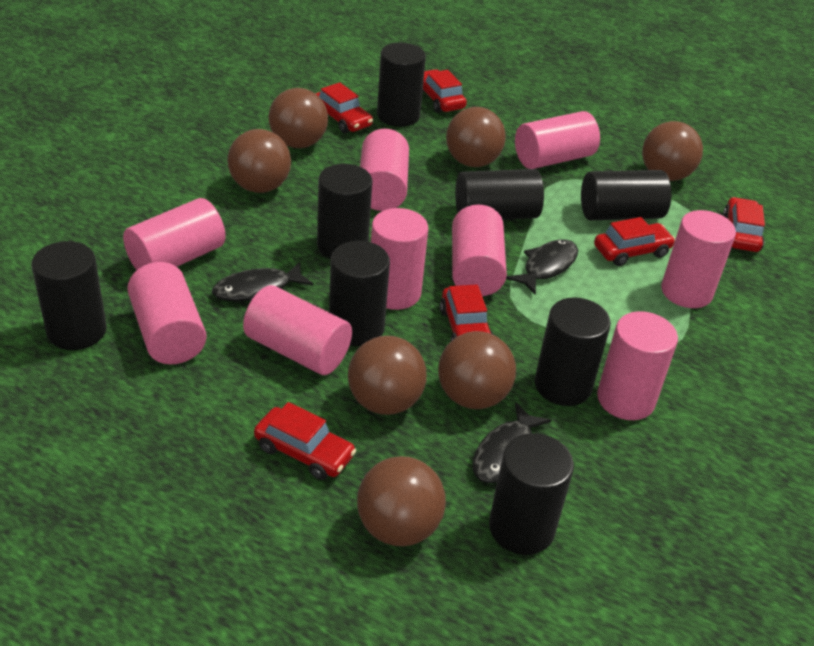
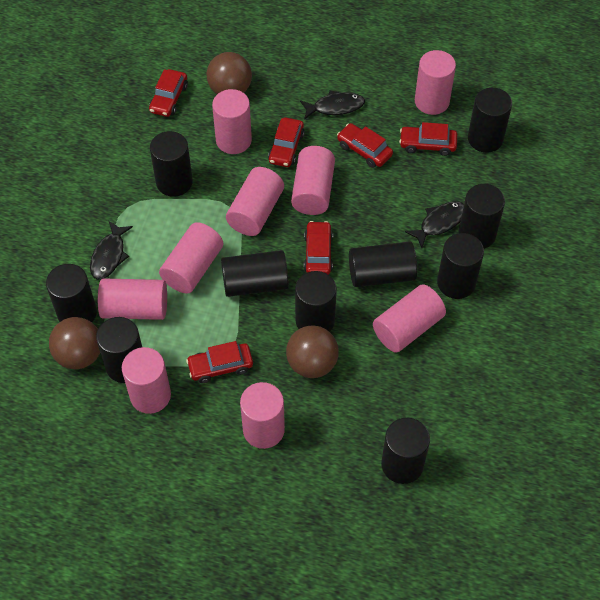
black cylinder: 8 -> 10
brown ball: 7 -> 3

